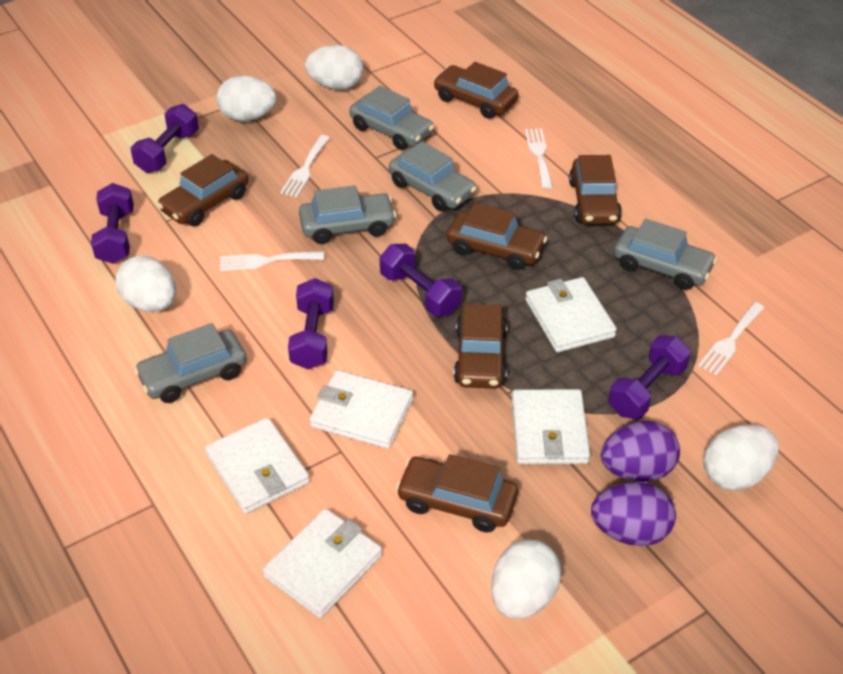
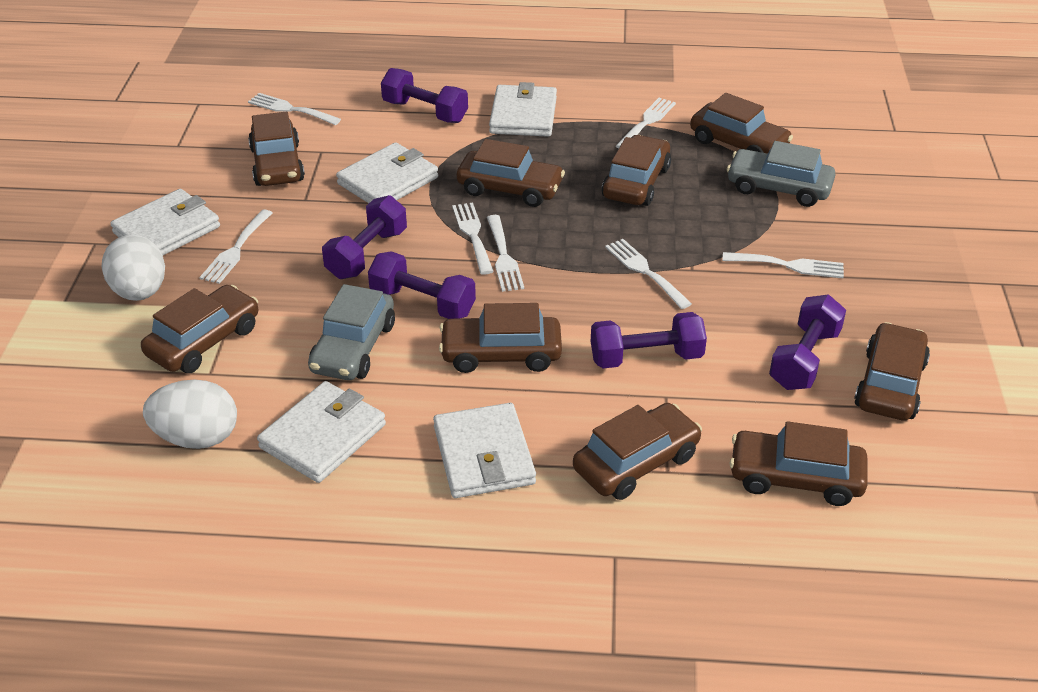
brown car: 6 -> 9
grey car: 5 -> 2
purple egg: 2 -> 0
white egg: 5 -> 2
white fork: 4 -> 7

